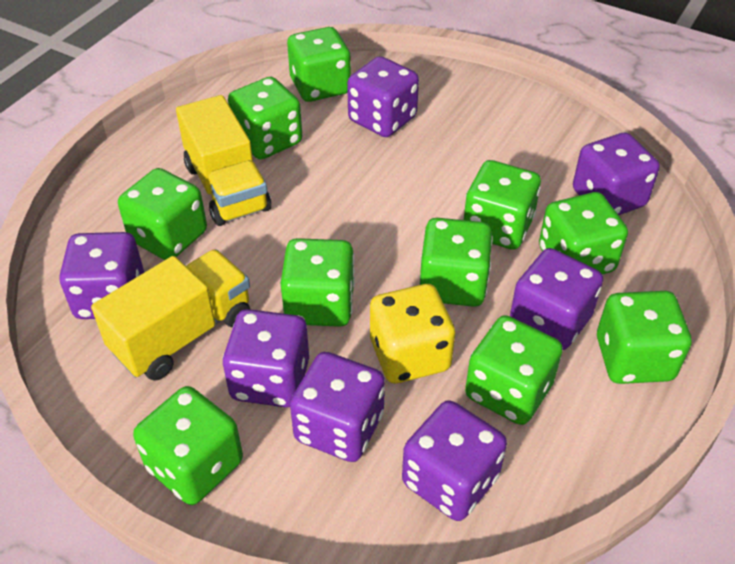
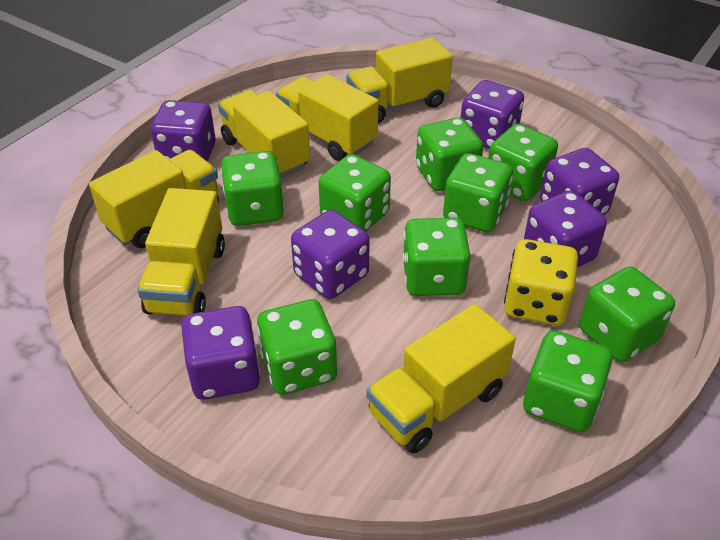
green dice: 10 -> 9
purple dice: 7 -> 6
yellow truck: 2 -> 6

